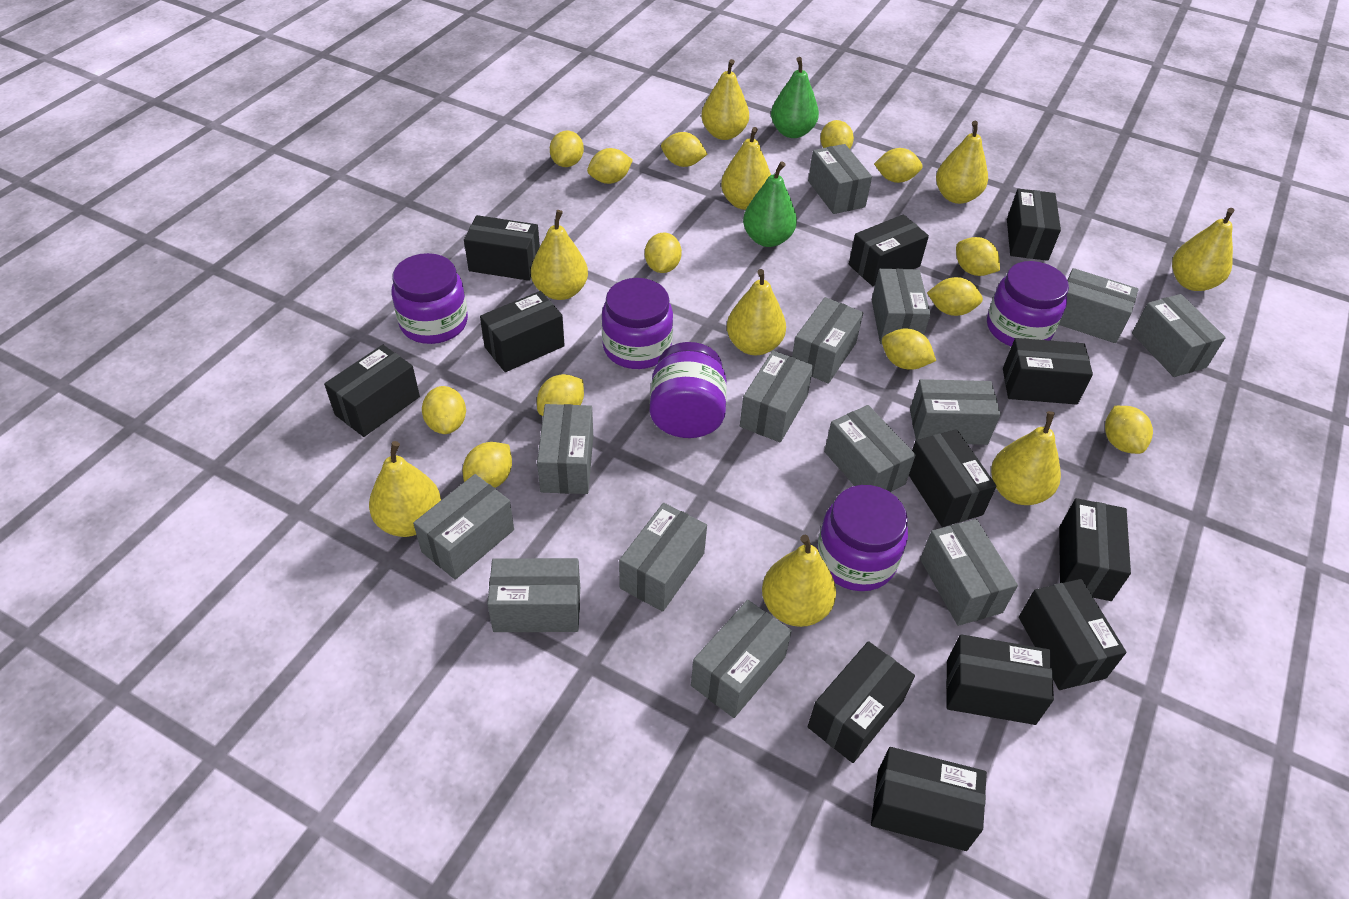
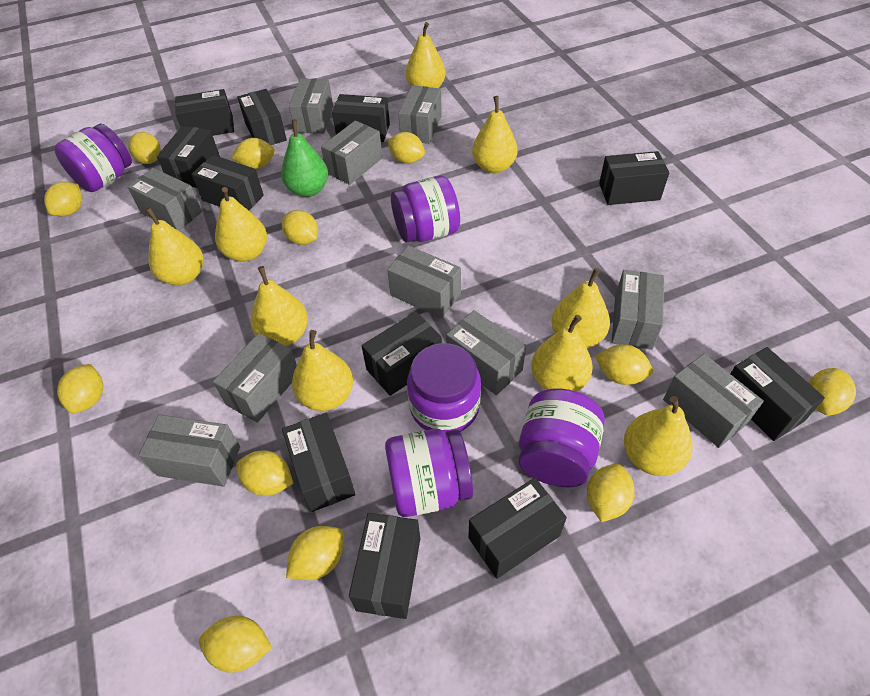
black box: 12 -> 11
green pear: 2 -> 1
grey box: 14 -> 10
yellow lemon: 13 -> 12

